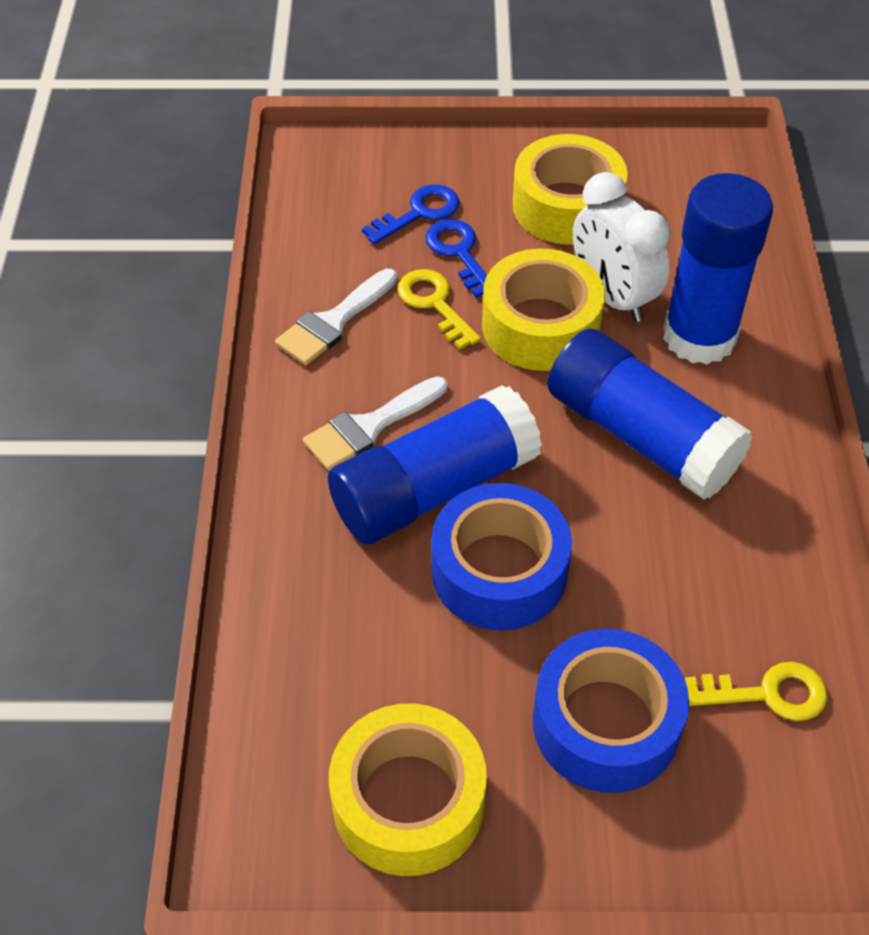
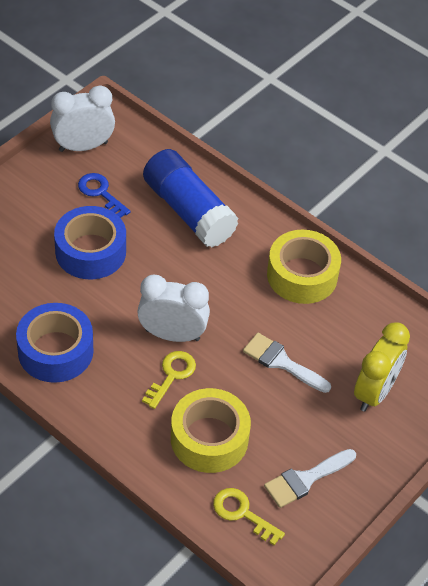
blue glue stick: 3 -> 1
blue key: 2 -> 1
white clock: 1 -> 2
yellow clock: 0 -> 1
yellow tape: 3 -> 2

